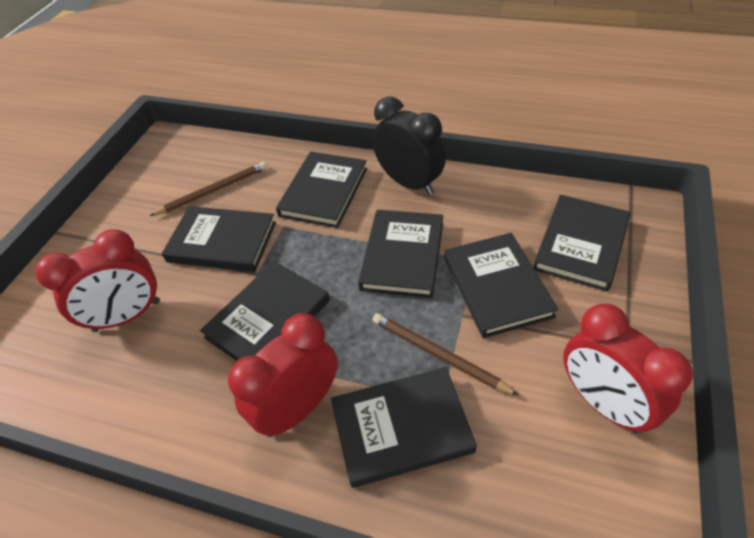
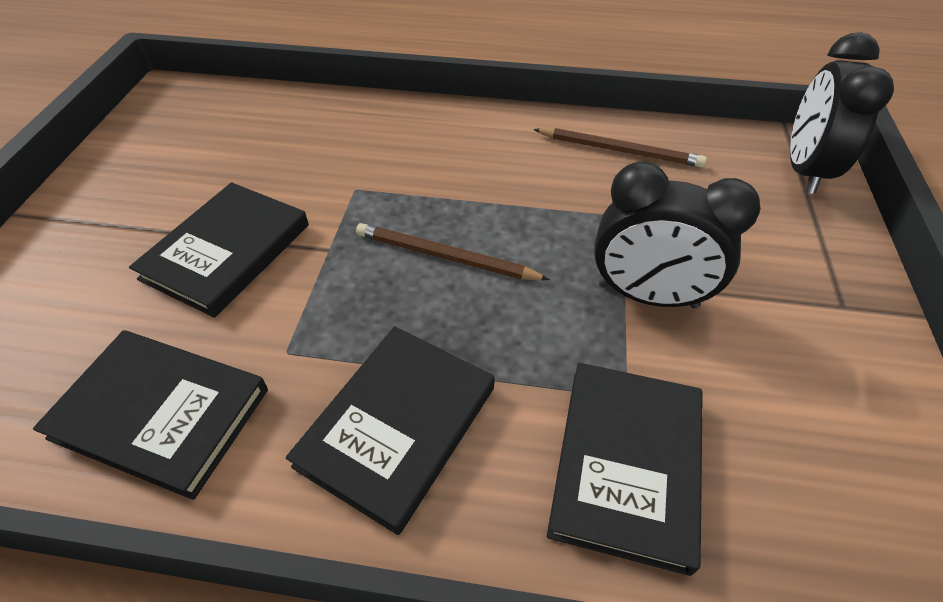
black book: 7 -> 4
black clock: 1 -> 2
red clock: 3 -> 0

